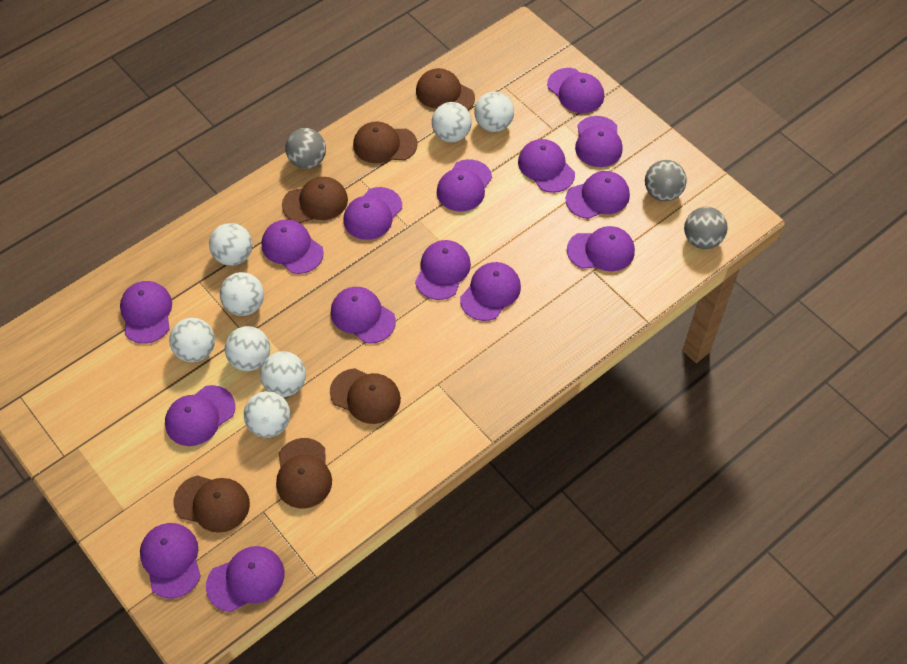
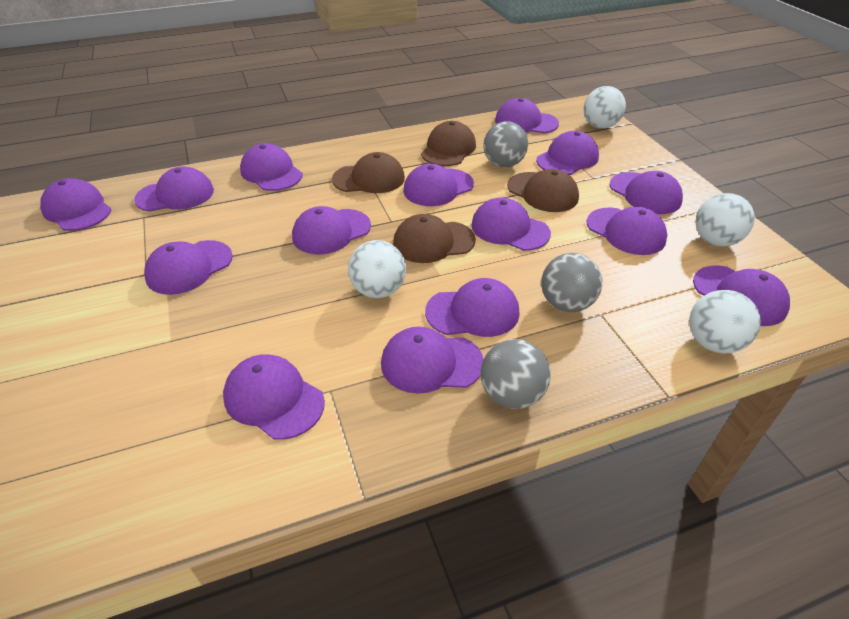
brown cap: 6 -> 4
white ball: 8 -> 4

